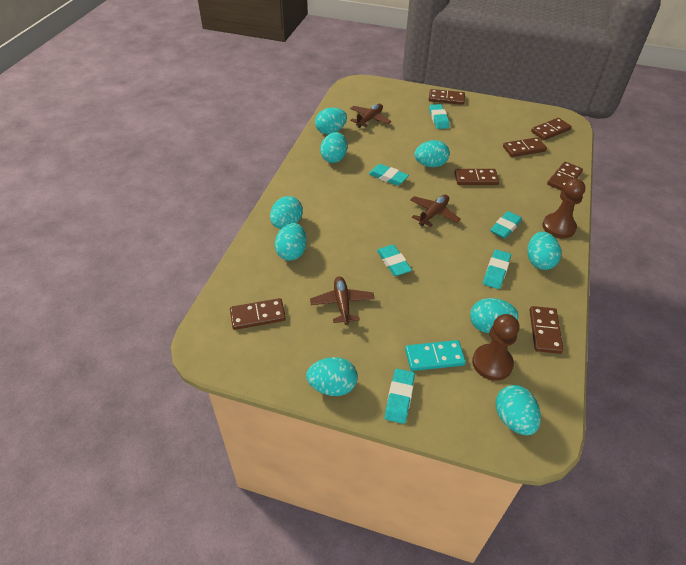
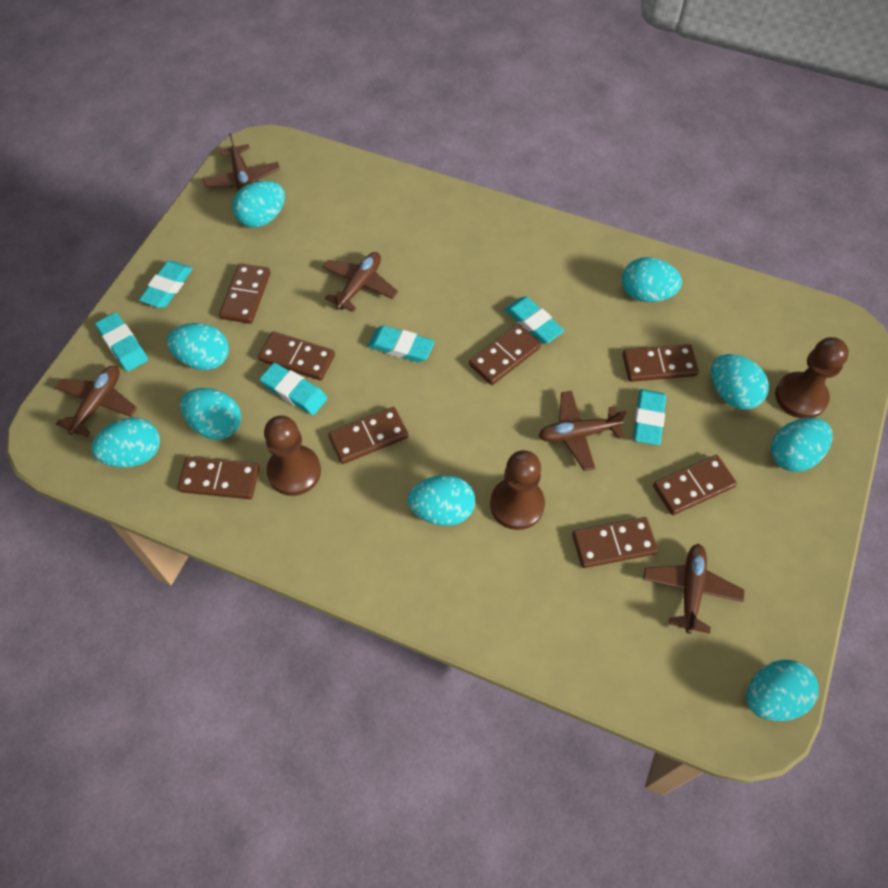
brown domino: 7 -> 8
brown pawn: 2 -> 3
brown plane: 3 -> 5
turquoise domino: 1 -> 0

